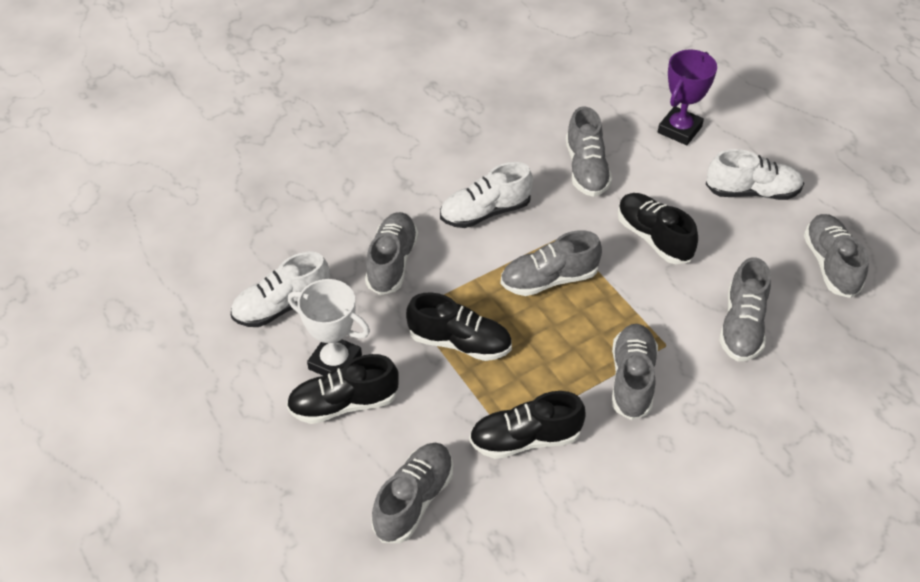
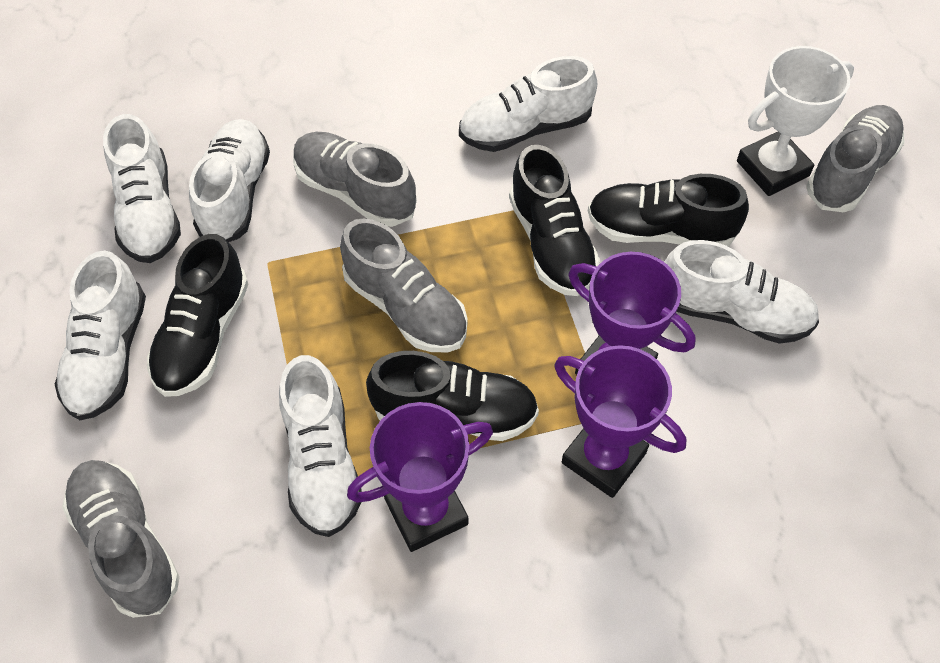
grey shoe: 7 -> 4
purple trophy: 1 -> 3
white shoe: 3 -> 6

